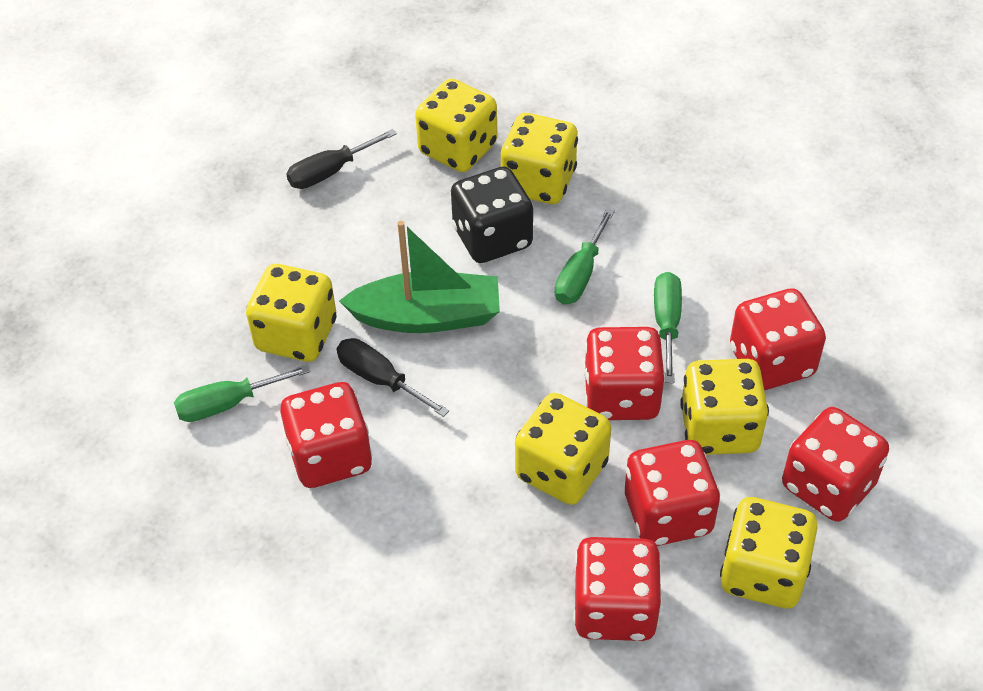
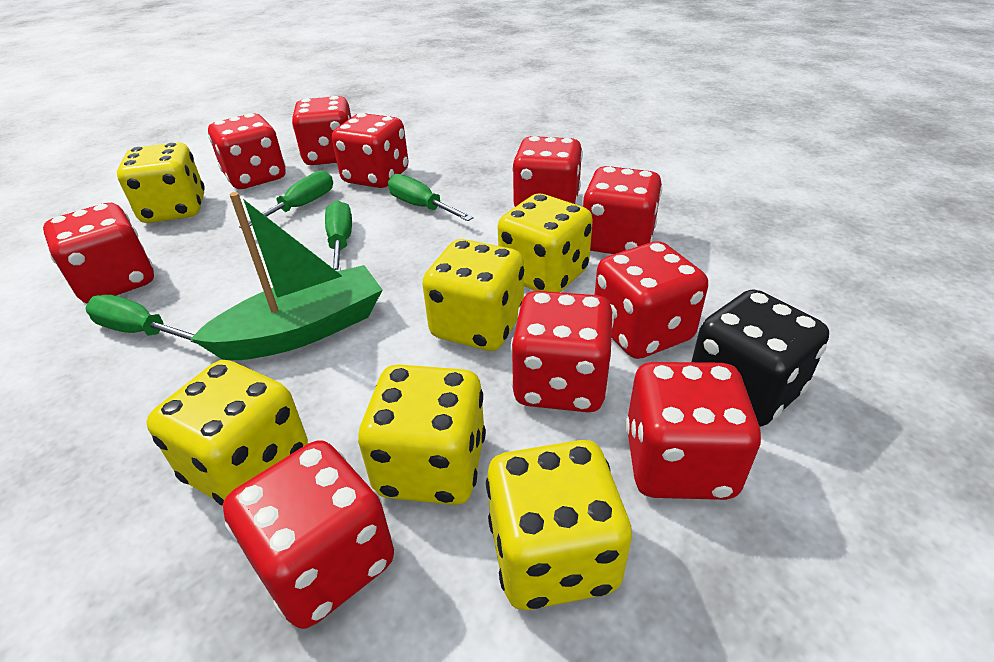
black screwdriver: 2 -> 0
green screwdriver: 3 -> 4
red dice: 6 -> 10

